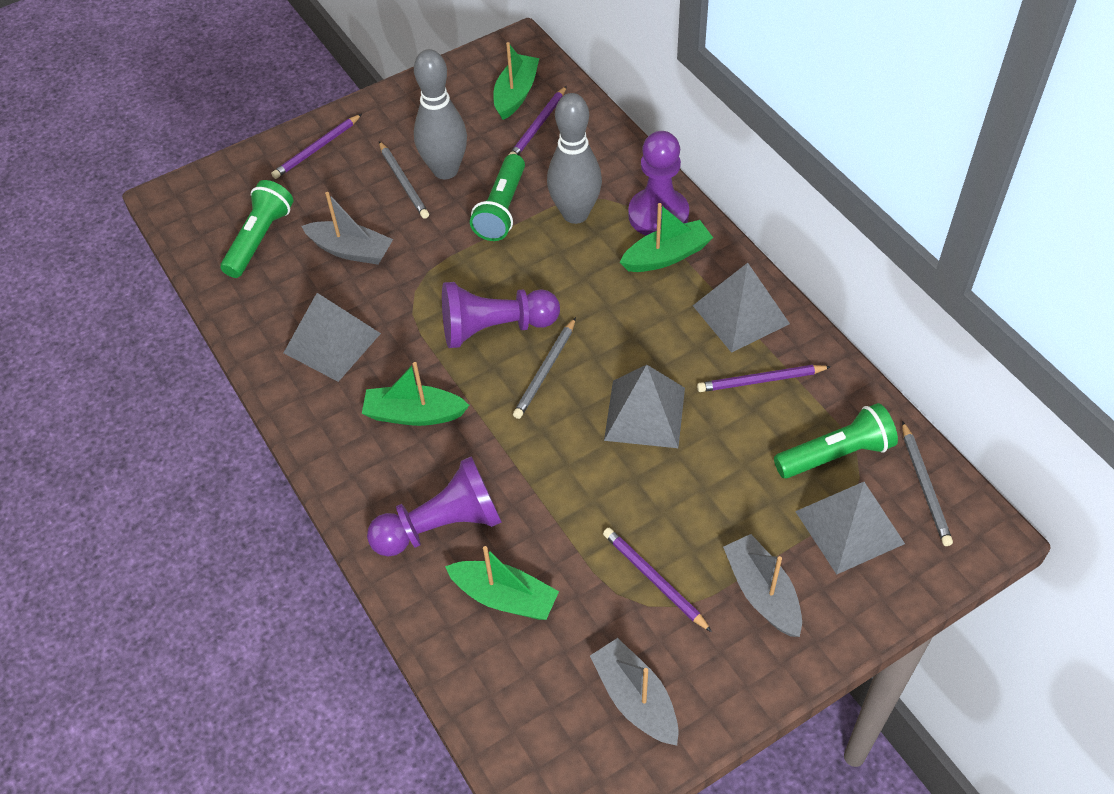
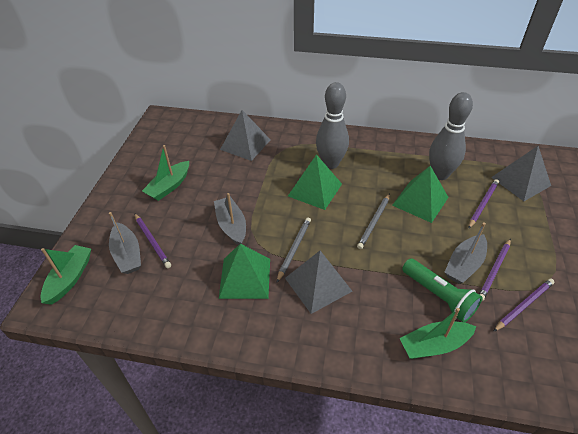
green boat: 4 -> 3
green flashlight: 3 -> 1
green pyramid: 0 -> 3
grey pencil: 3 -> 2
grey pyramid: 4 -> 3
purple pawn: 3 -> 0

